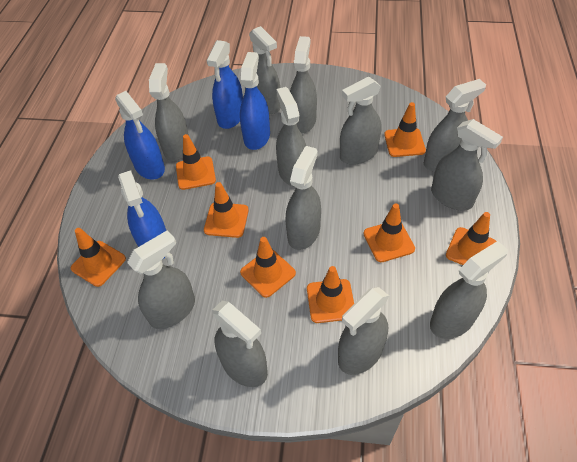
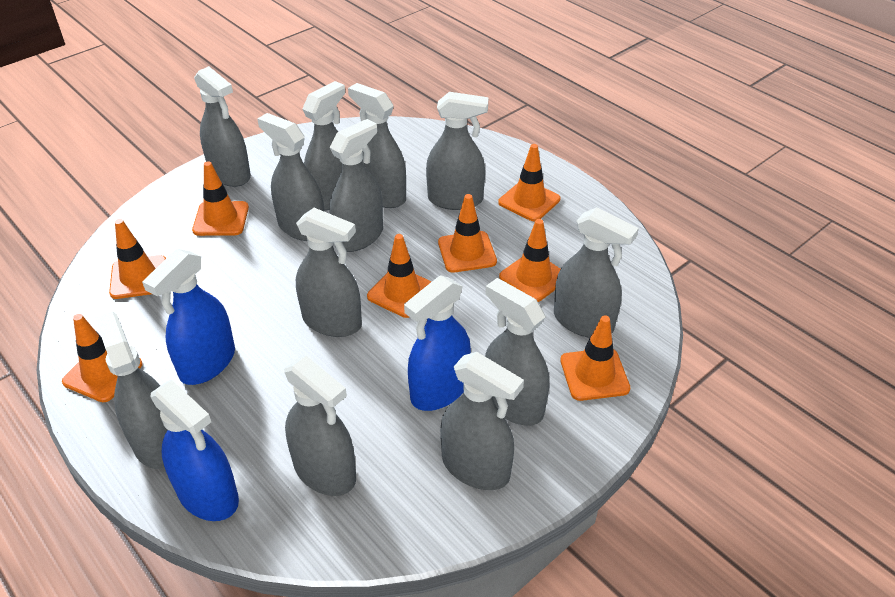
blue spray bottle: 4 -> 3

